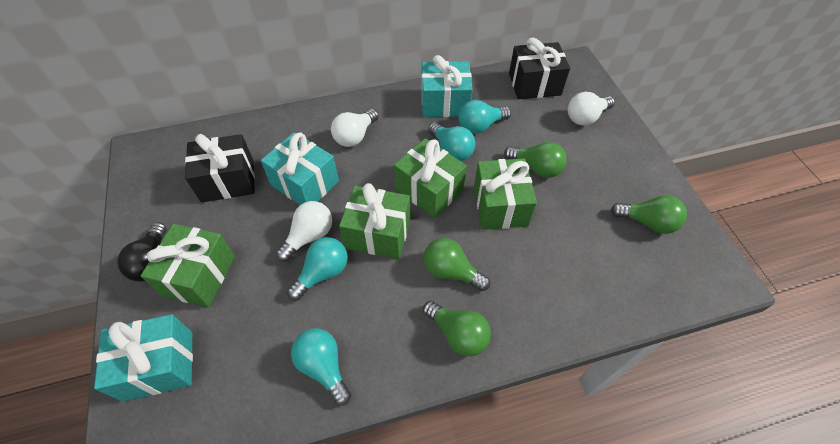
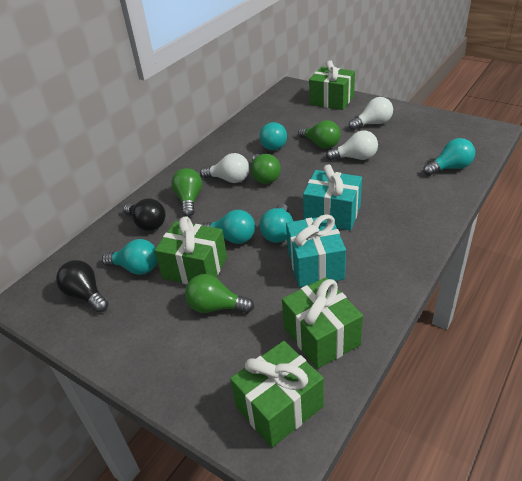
black gift: 2 -> 0
black light bulb: 1 -> 2
turquoise gift: 3 -> 2
turquoise light bulb: 4 -> 5

